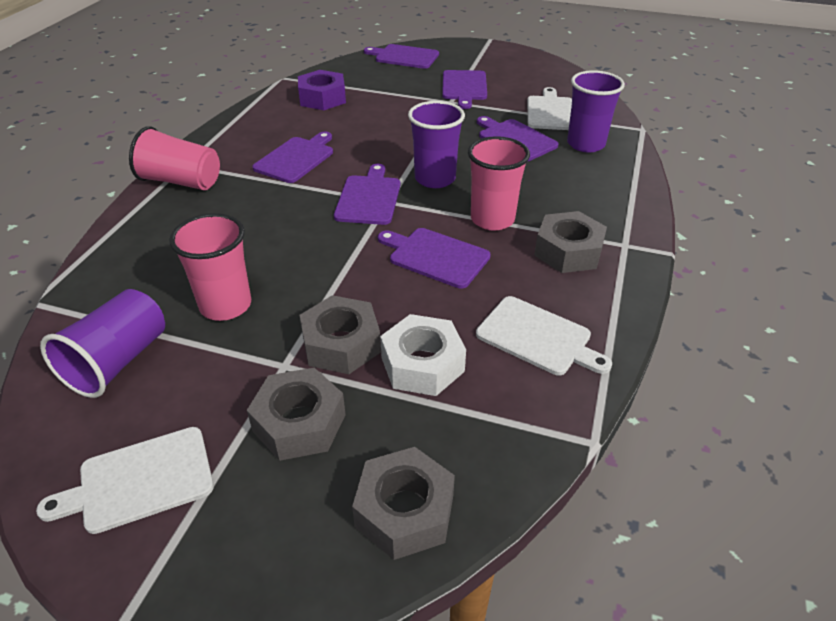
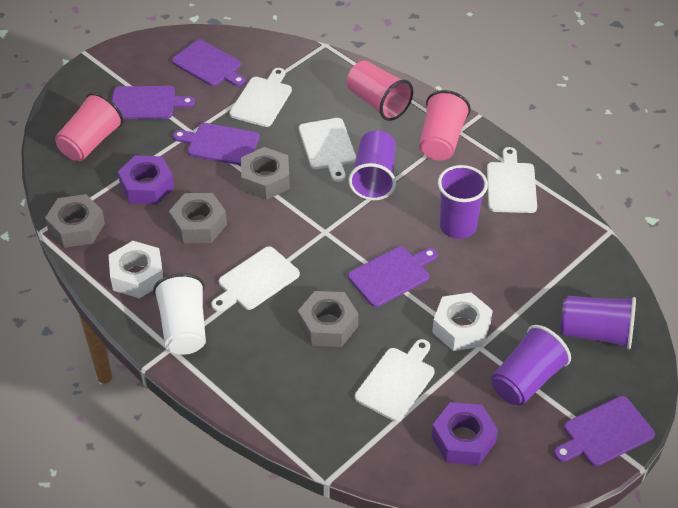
purple cup: 3 -> 4
purple cutting board: 6 -> 5
purple nut: 1 -> 2
white cup: 0 -> 1
white cutting board: 3 -> 5
white nut: 1 -> 2

